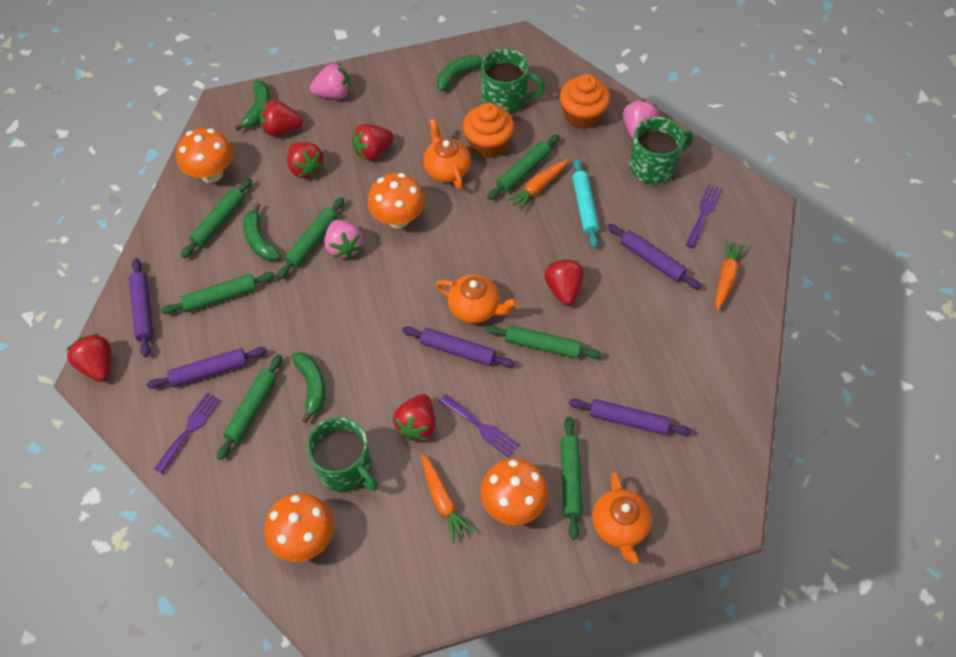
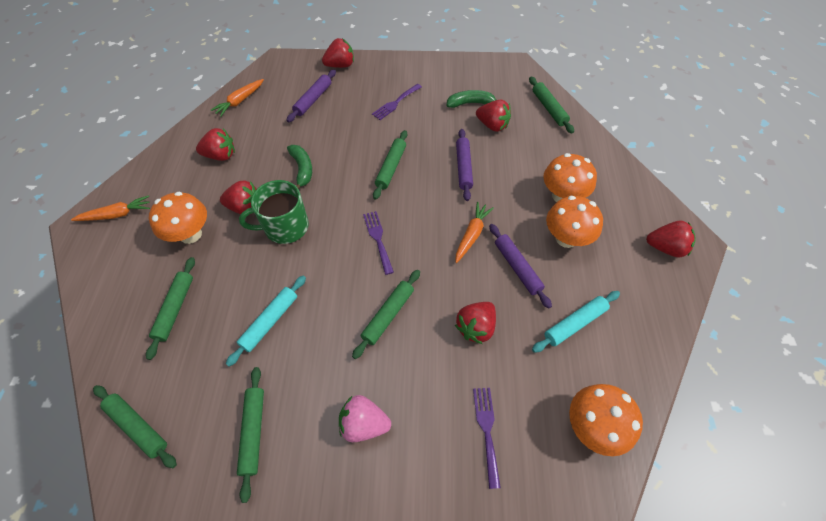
green banana: 4 -> 2
green mug: 3 -> 1
green rolling pin: 7 -> 6
orange cupcake: 2 -> 0
orange teapot: 3 -> 0
pink strawberry: 3 -> 1
purple rolling pin: 5 -> 3
turquoise rolling pin: 1 -> 2

